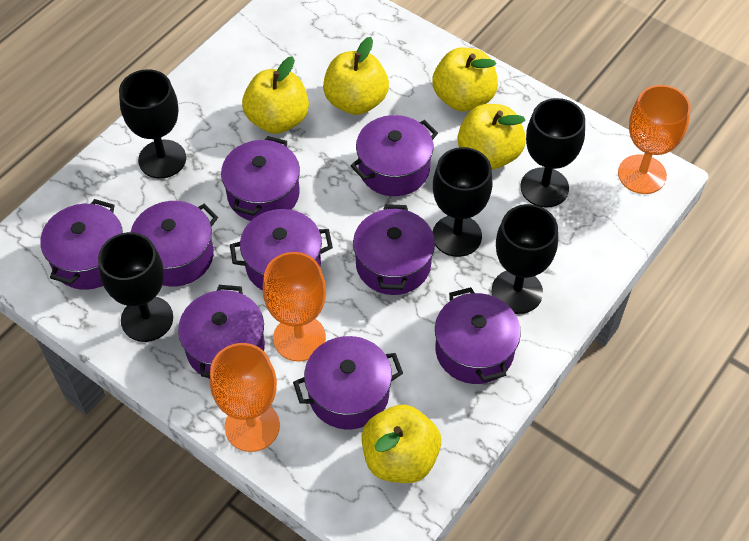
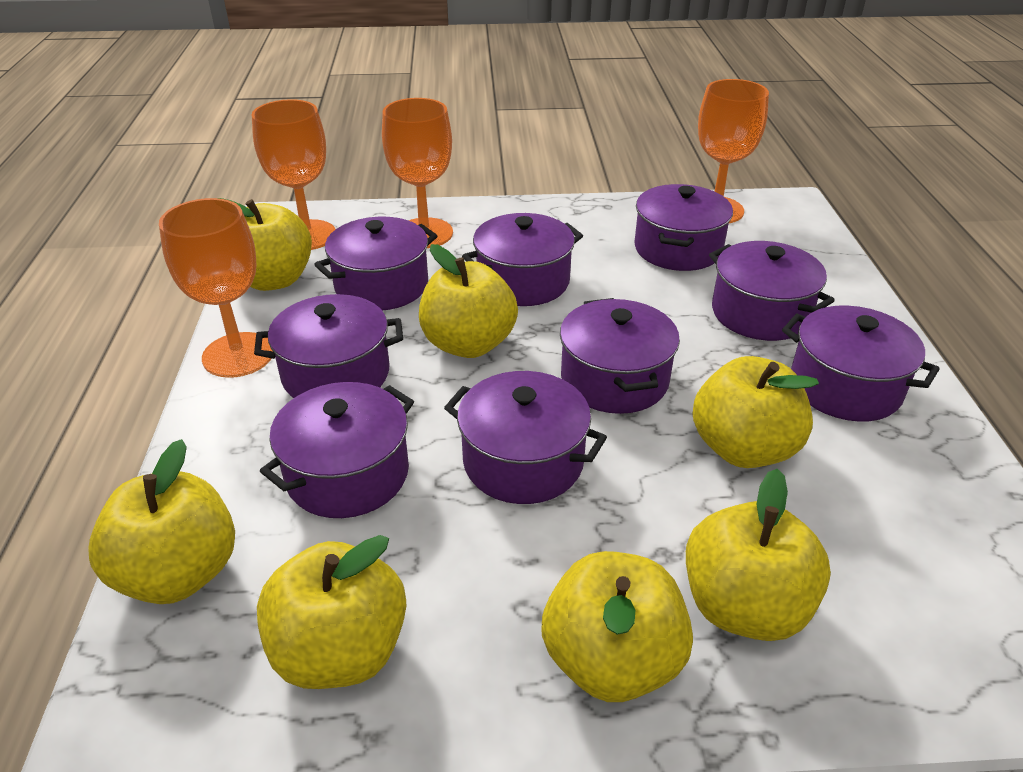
black goblet: 5 -> 0
orange goblet: 3 -> 4
yellow apple: 5 -> 7

